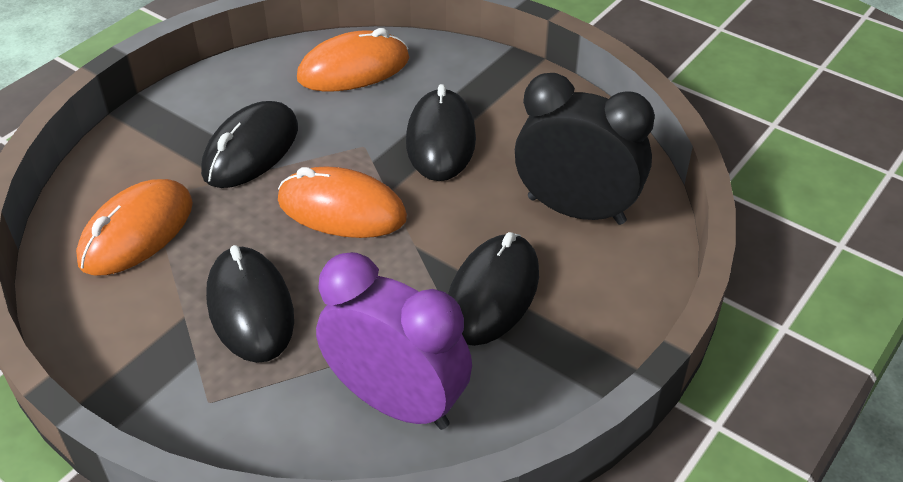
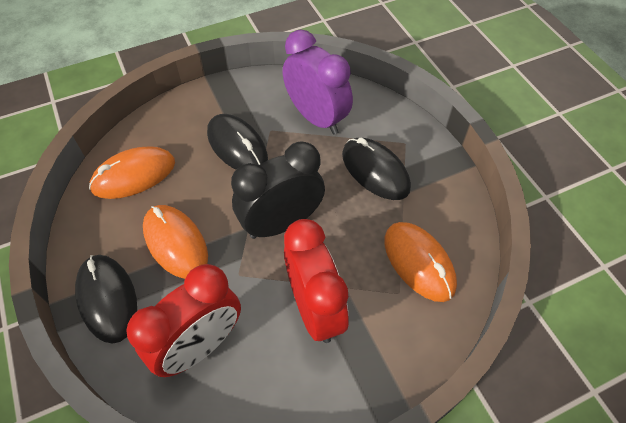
black mouse: 4 -> 3
red clock: 0 -> 2

